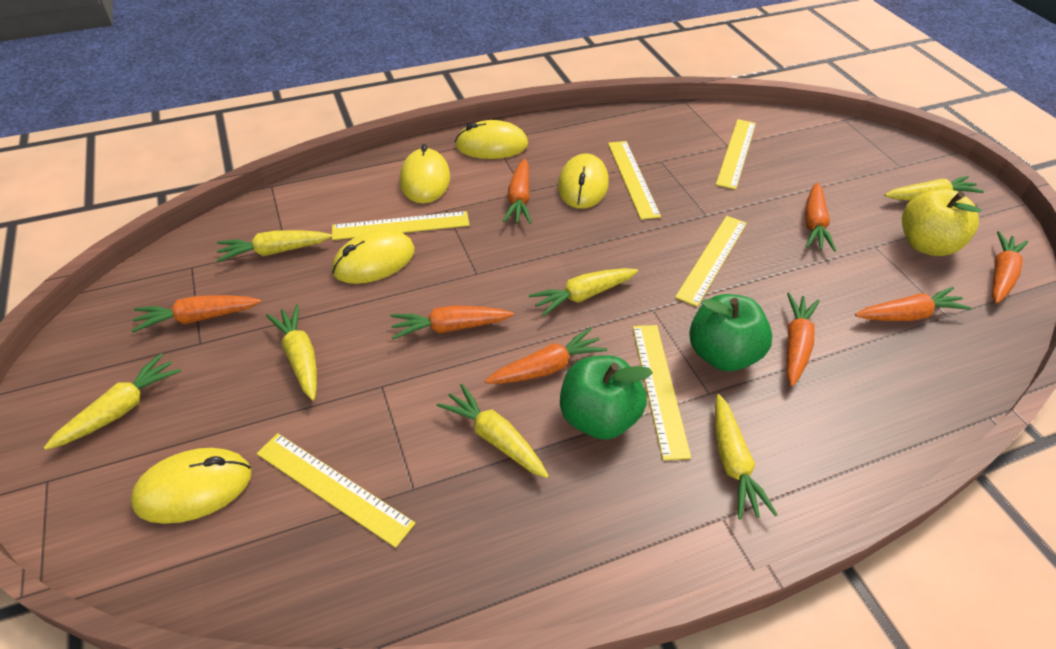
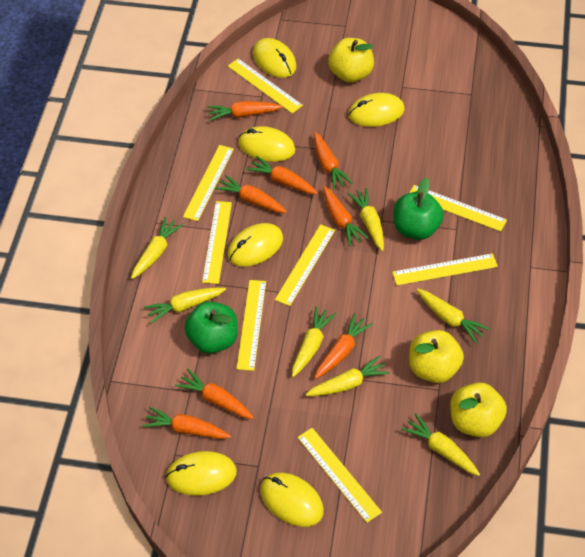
yellow apple: 1 -> 3
yellow mouse: 5 -> 6
yellow ruler: 6 -> 8

